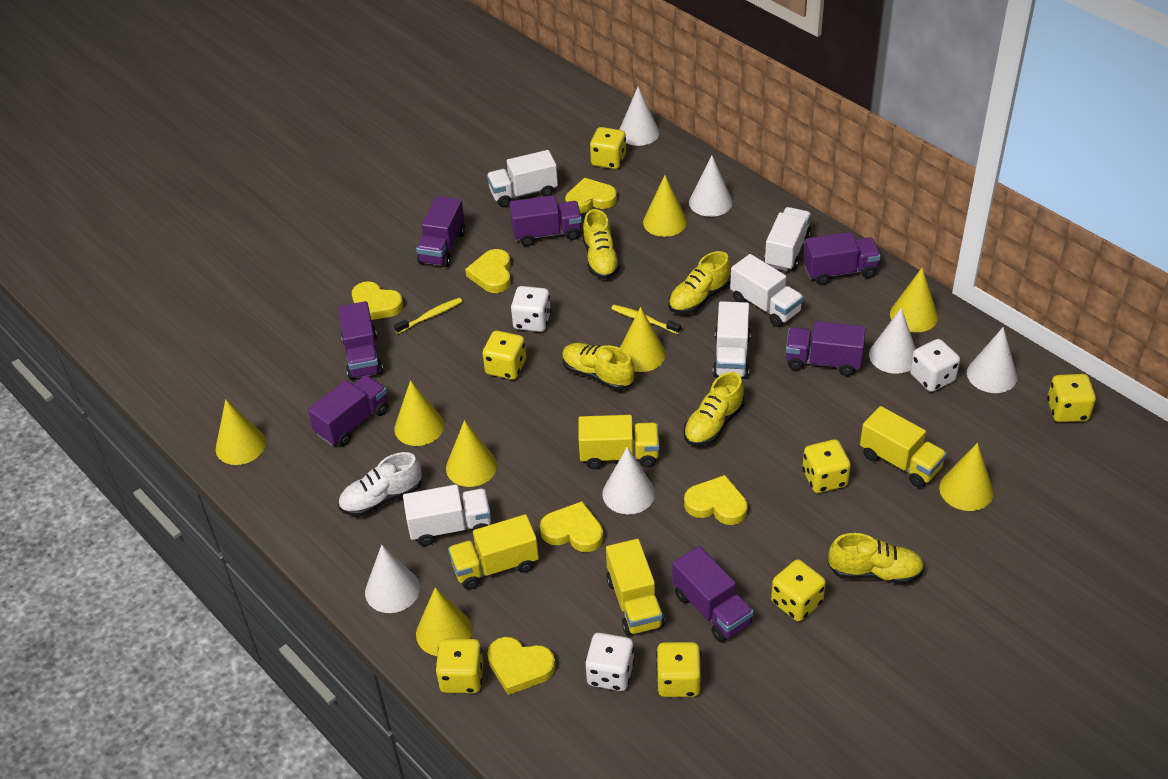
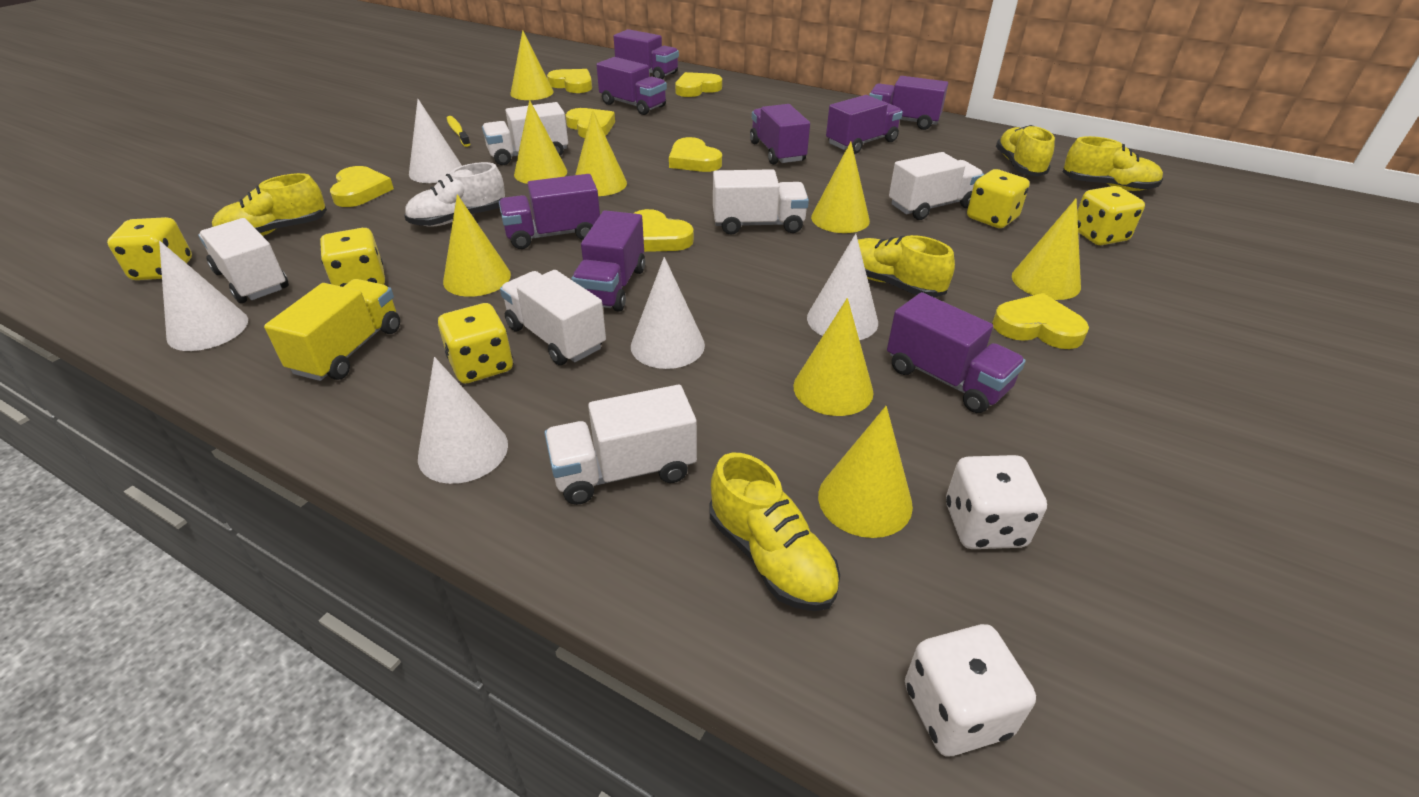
purple truck: 7 -> 8
white cone: 6 -> 5
white dice: 3 -> 2
white truck: 5 -> 6
yellow dice: 7 -> 5
yellow heart: 6 -> 7
yellow toothbrush: 2 -> 1
yellow truck: 4 -> 1

